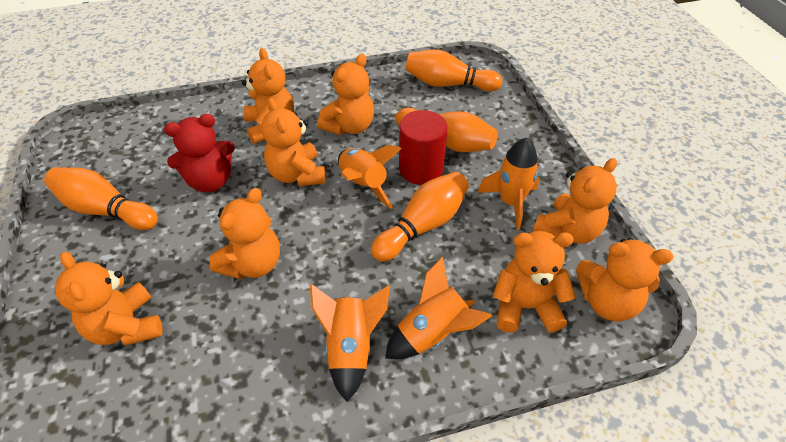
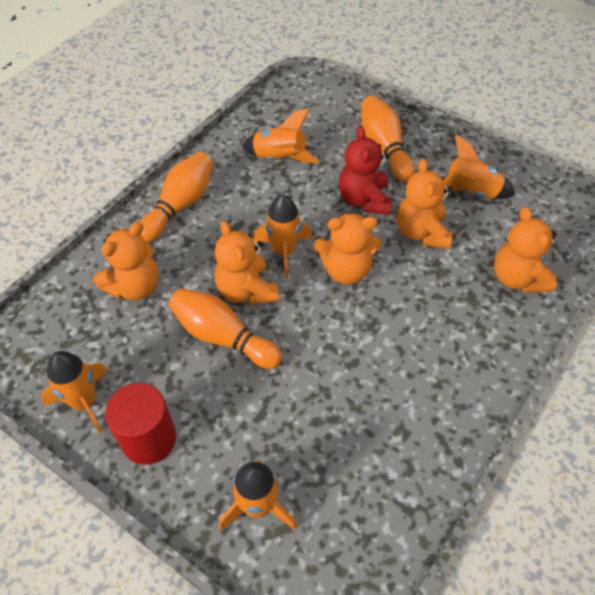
orange bowling pin: 4 -> 3
orange rocket: 4 -> 5
orange teddy bear: 8 -> 5

